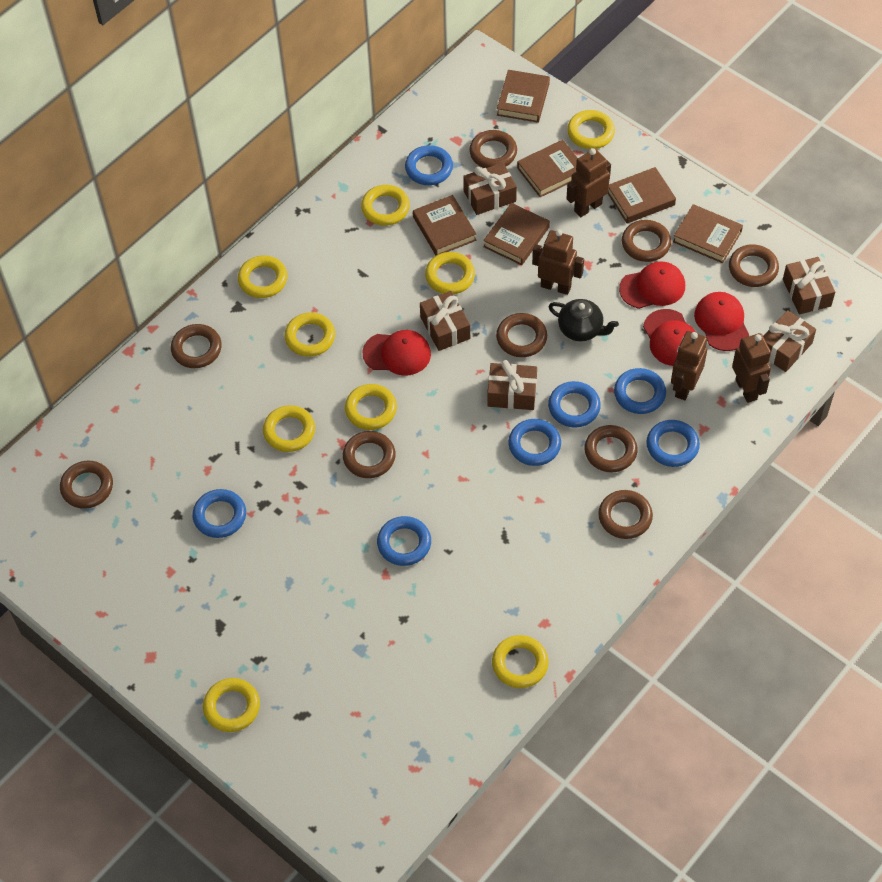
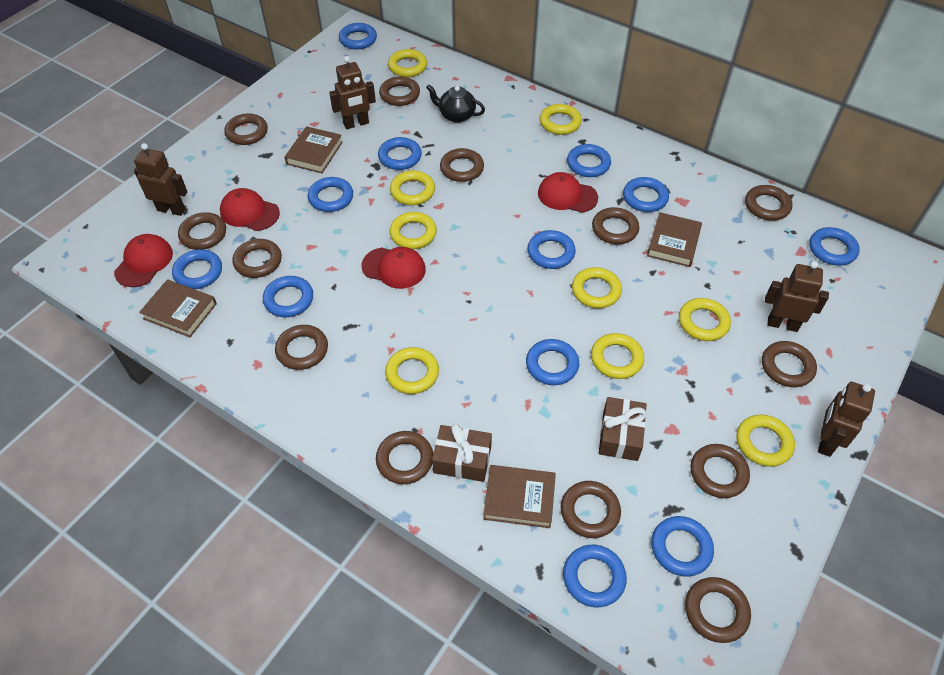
blue ring: 7 -> 12
brown book: 6 -> 4
brown gift: 5 -> 2
brown ring: 9 -> 13

